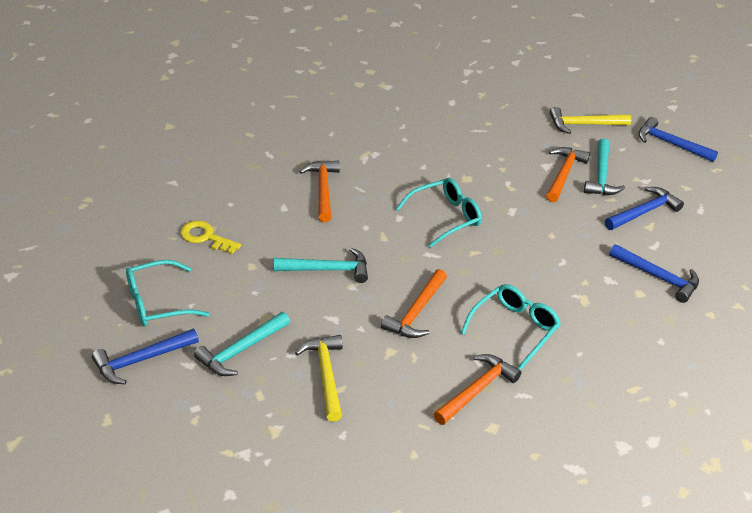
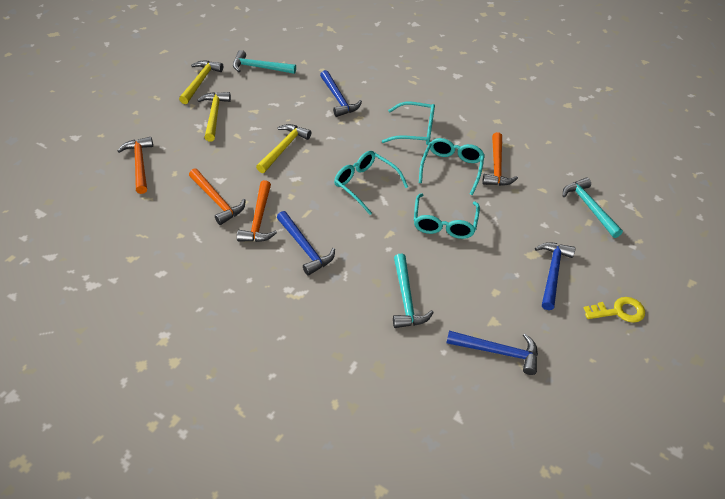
turquoise glasses: 3 -> 4
yellow hammer: 2 -> 3

